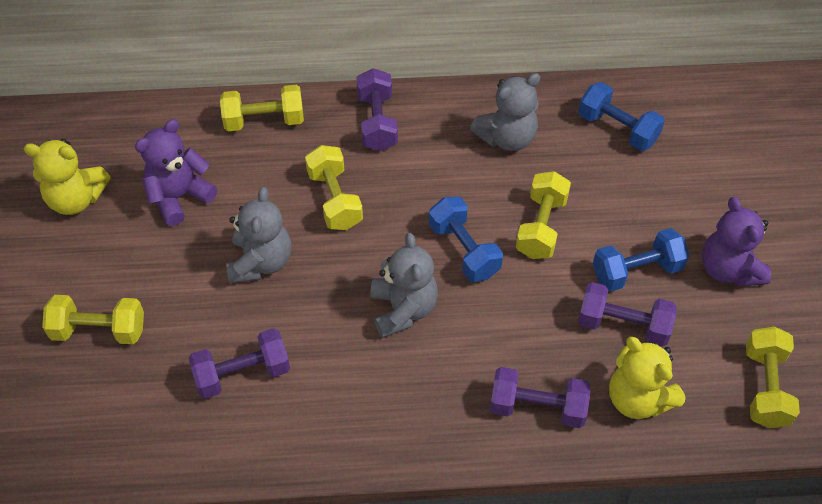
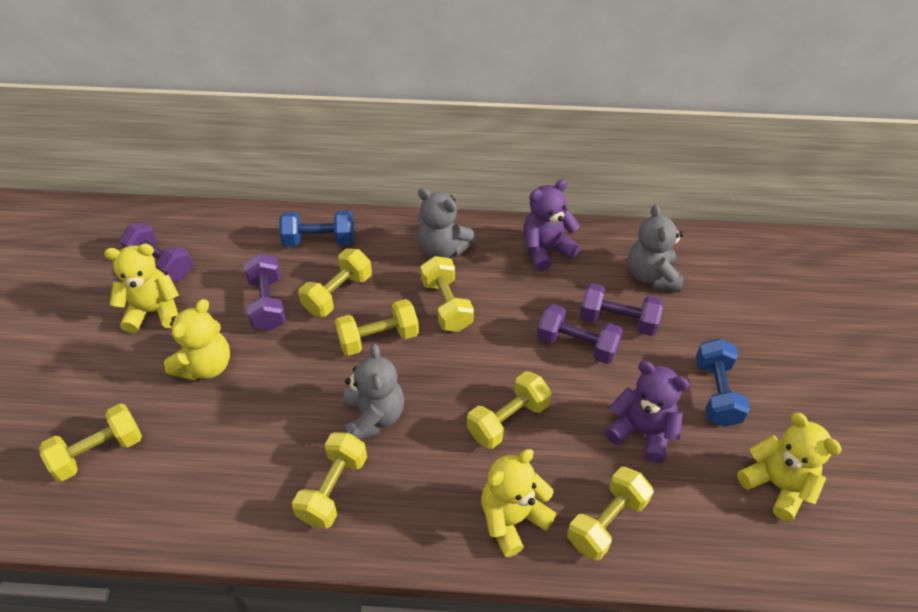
blue dumbbell: 3 -> 2
yellow dumbbell: 5 -> 7
yellow teddy bear: 2 -> 4

